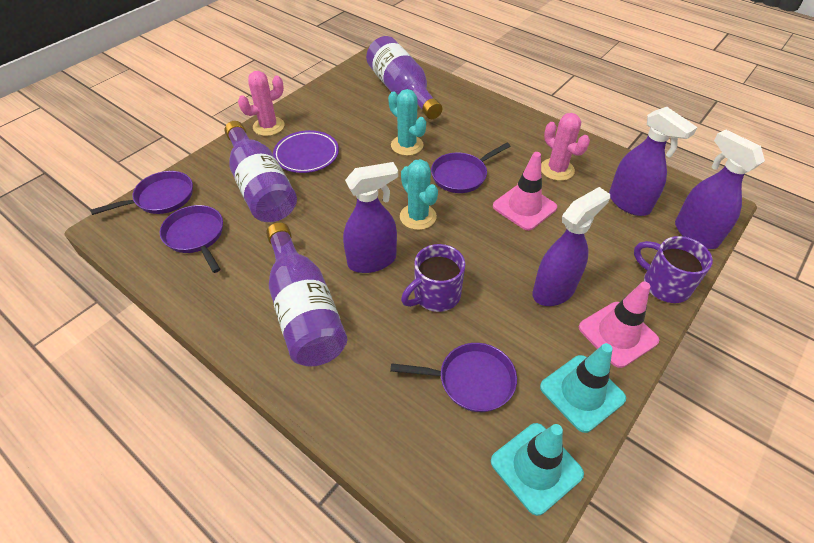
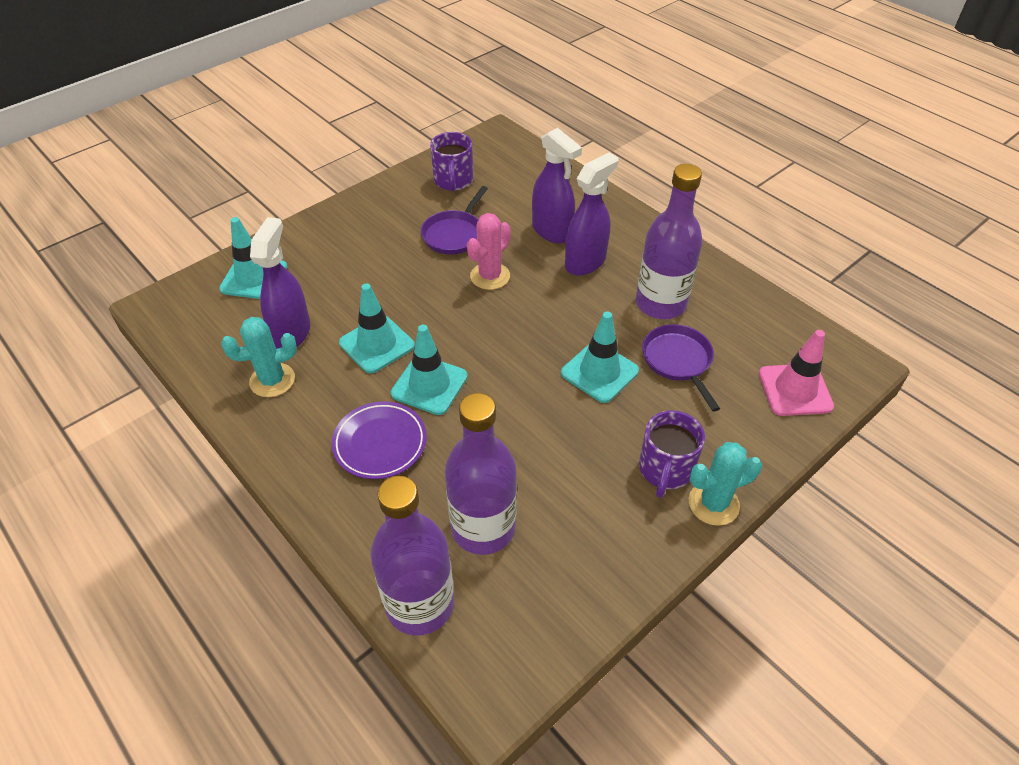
pink cactus: 2 -> 1
pink traffic cone: 2 -> 1
purple pan: 4 -> 2
purple spray bottle: 4 -> 3
turquoise traffic cone: 2 -> 4

